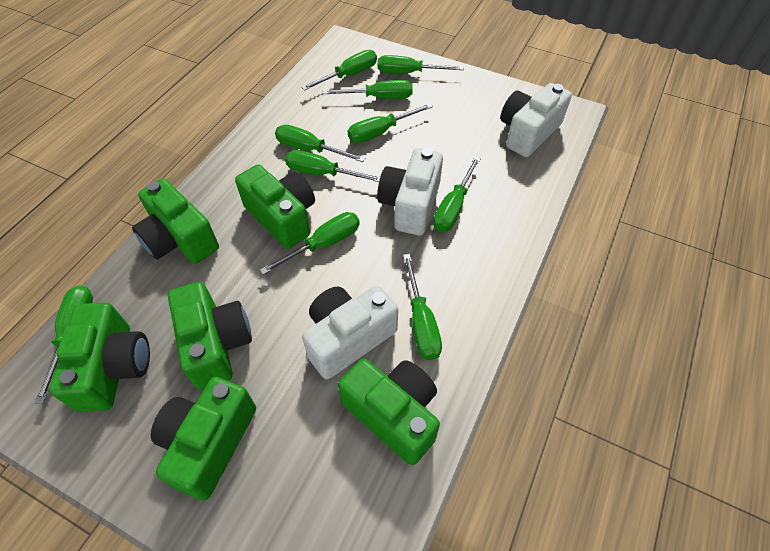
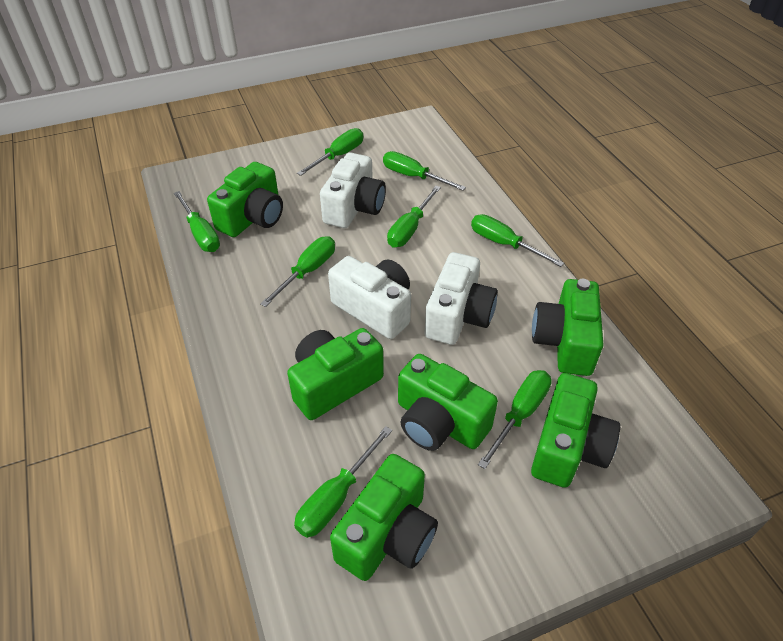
green screwdriver: 10 -> 8

